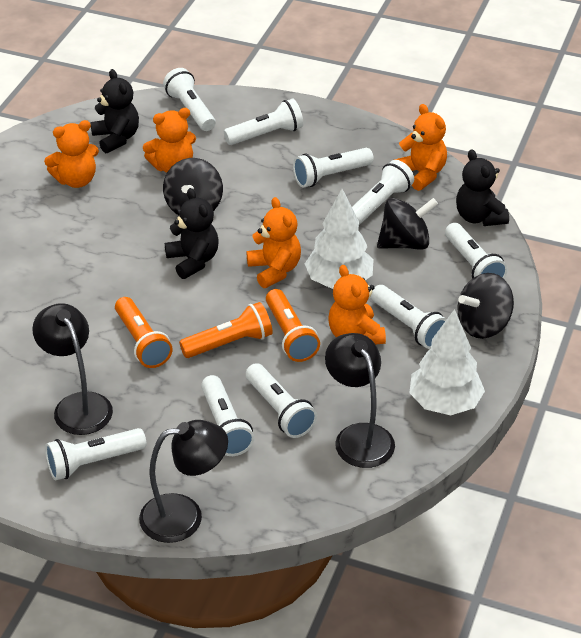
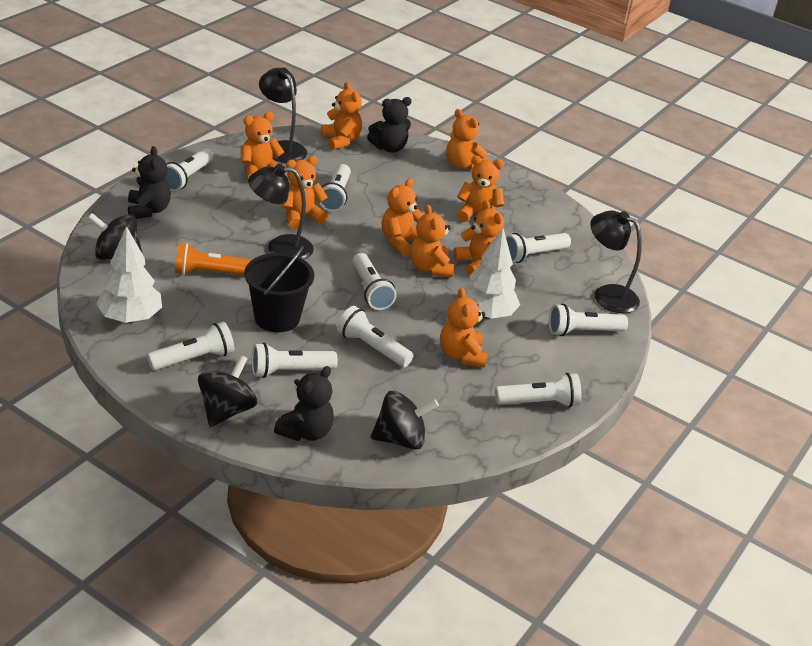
black bucket: 0 -> 1
orange flashlight: 3 -> 1
orange teddy bear: 5 -> 9

